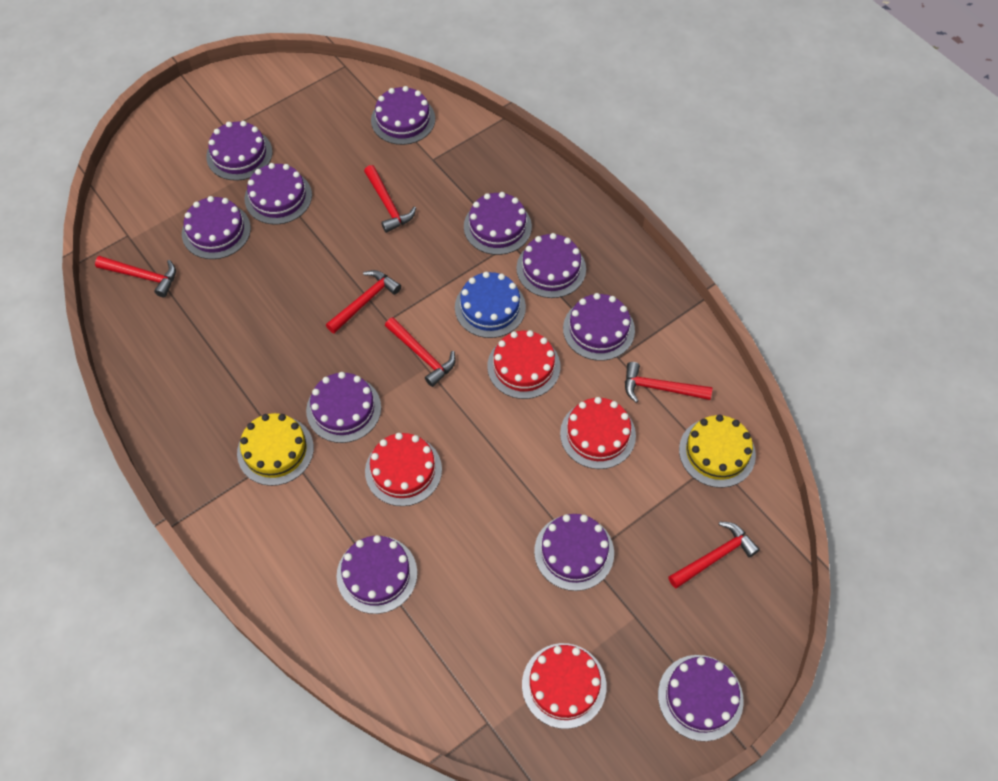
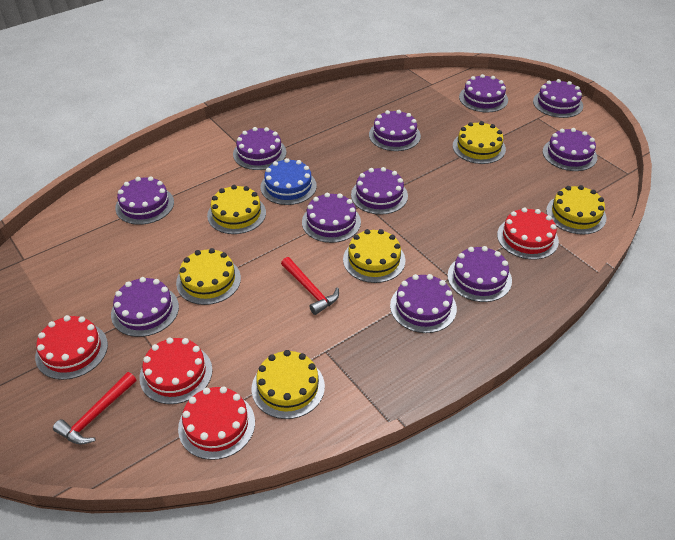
red hammer: 6 -> 2
yellow cake: 2 -> 6

